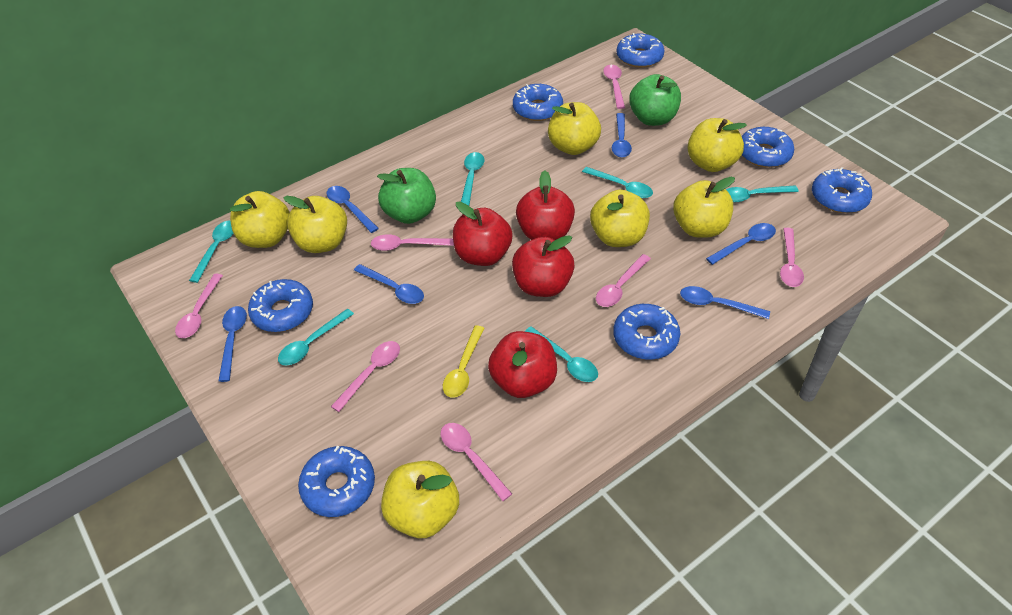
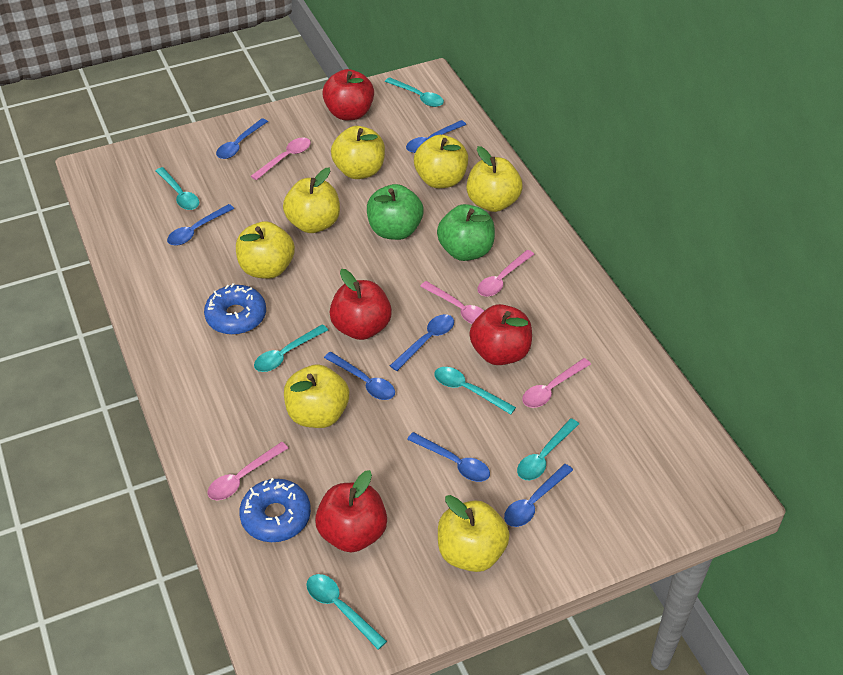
blue donut: 7 -> 2
blue spoon: 6 -> 7
pink spoon: 7 -> 5
yellow spoon: 1 -> 0

